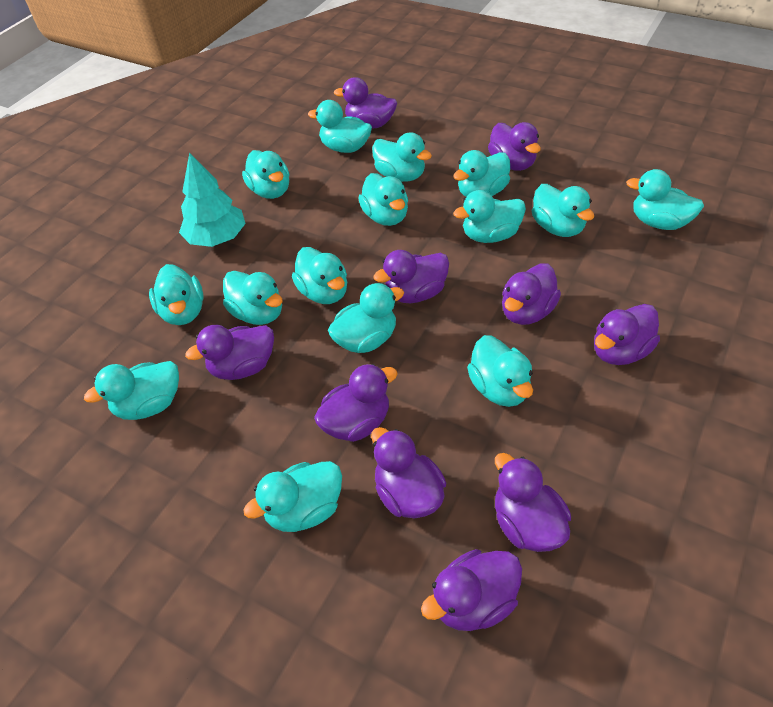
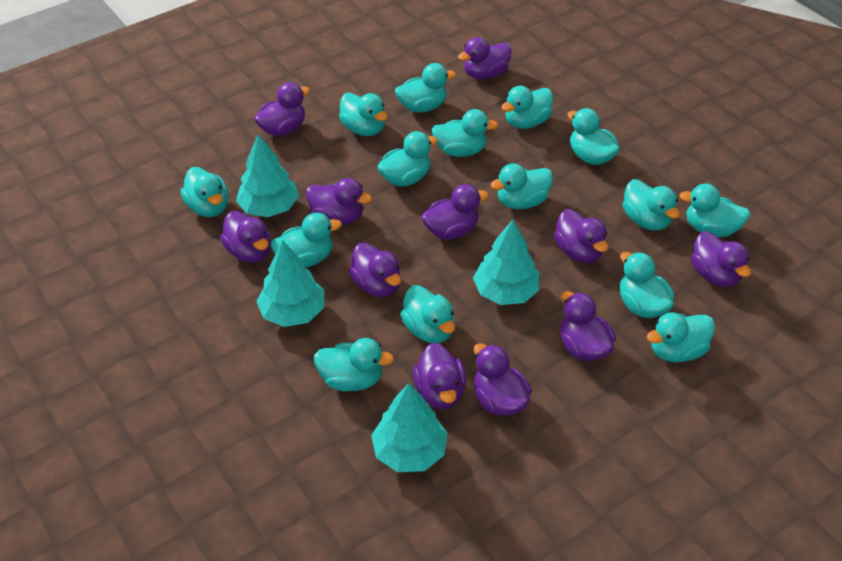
purple duck: 10 -> 11
turquoise tree: 1 -> 4

